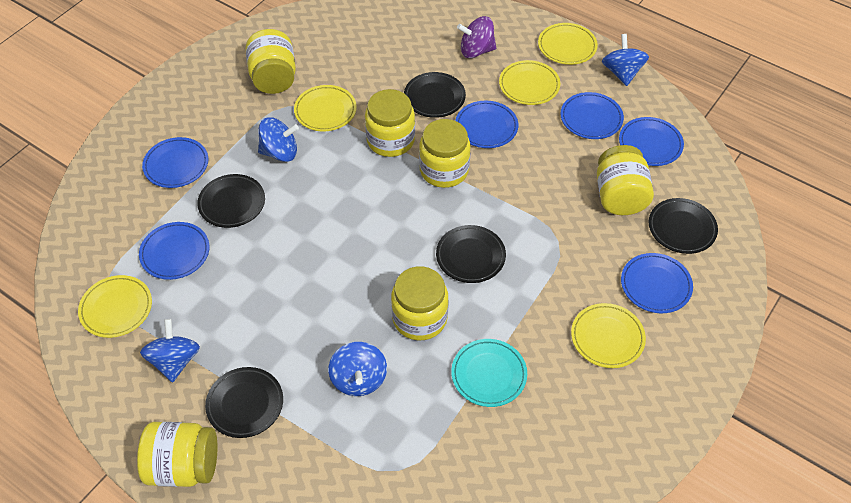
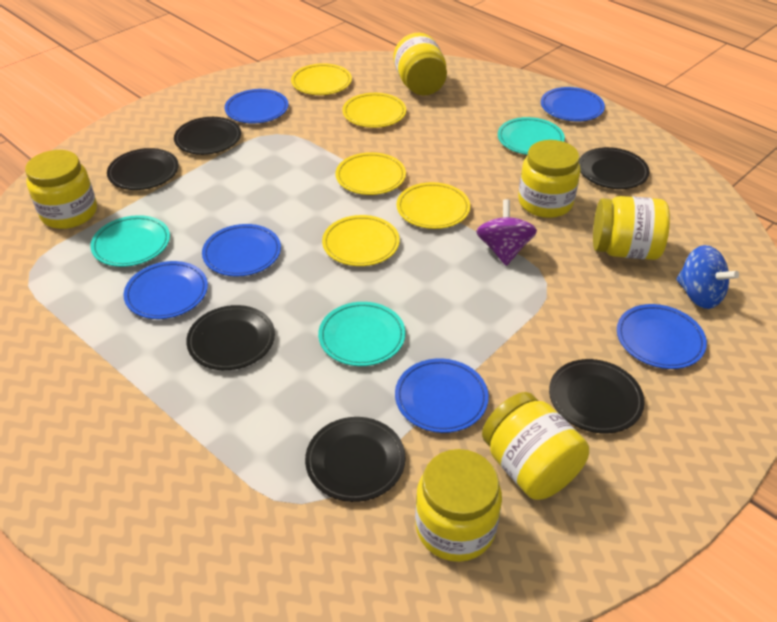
black plate: 5 -> 6
blue spinning top: 4 -> 1
turquoise plate: 1 -> 3

